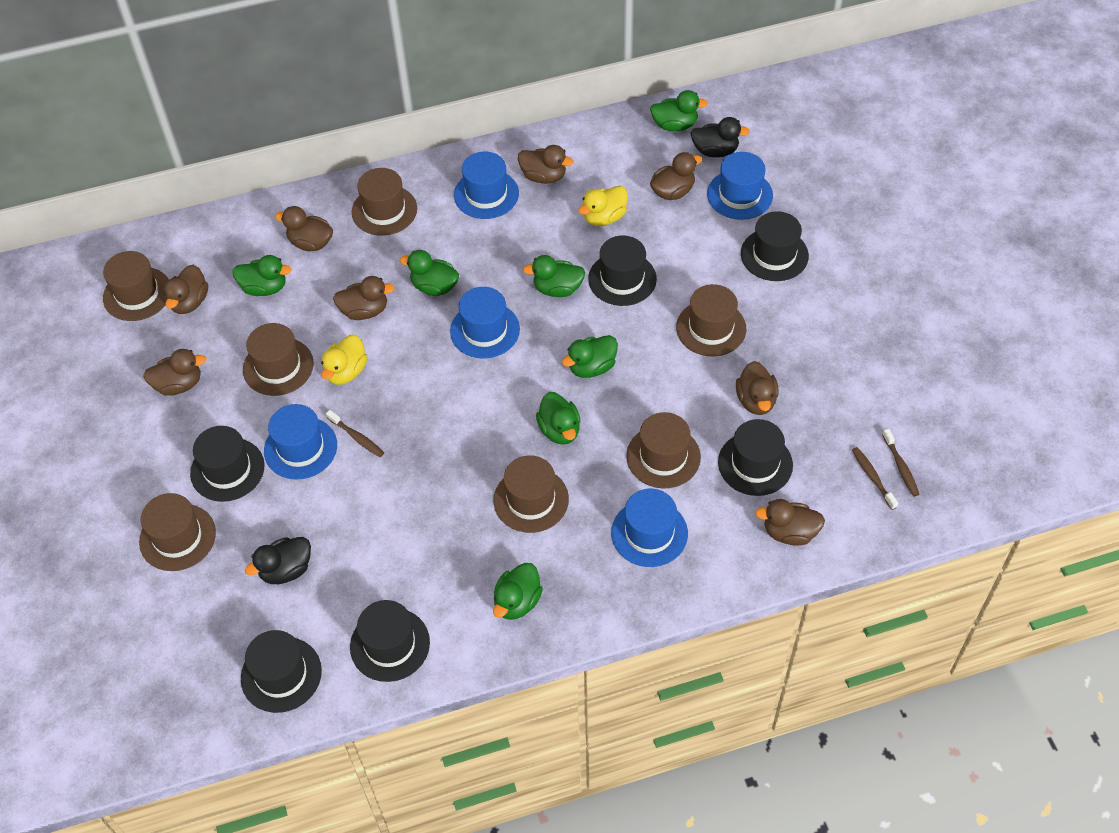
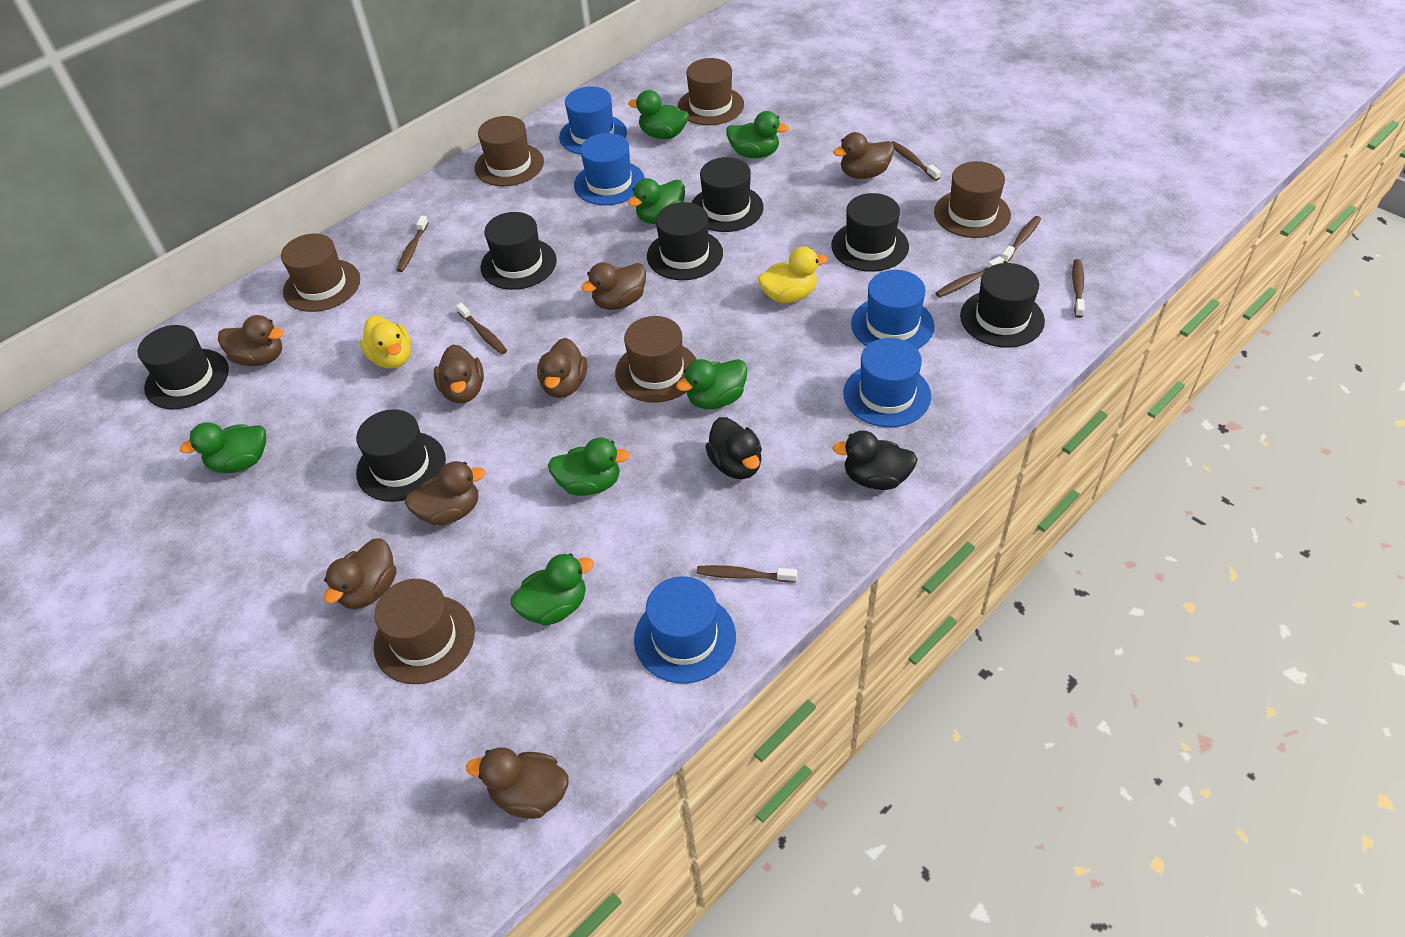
black hat: 6 -> 7
brown hat: 7 -> 6
brown toothbrush: 3 -> 7

